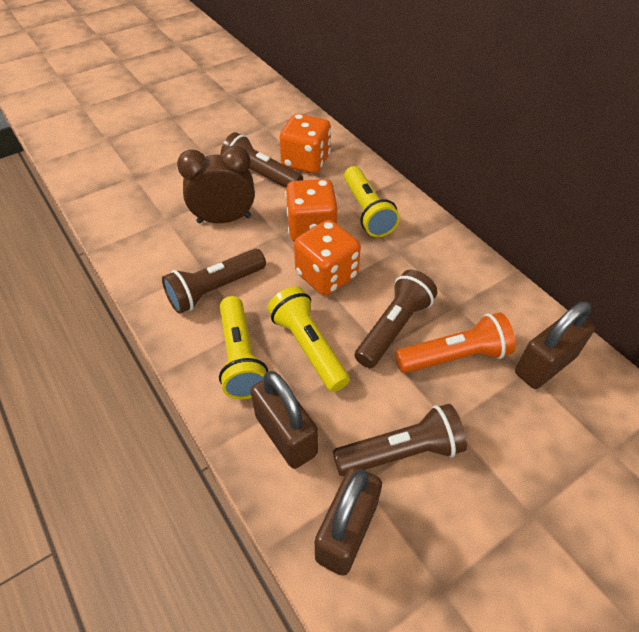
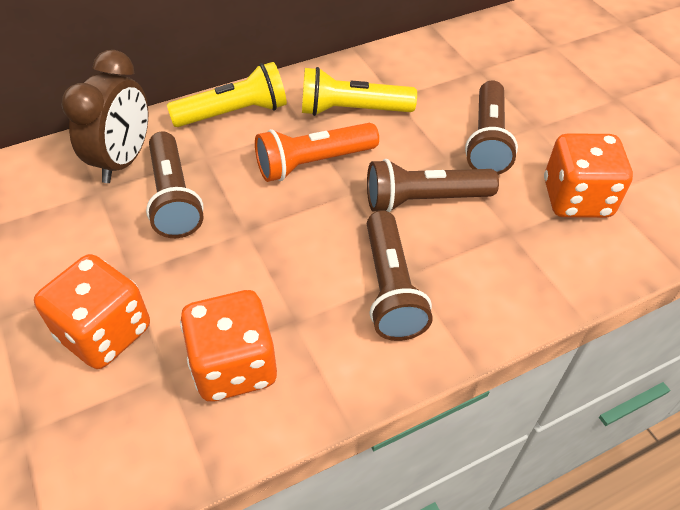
brown padlock: 3 -> 0
yellow flashlight: 3 -> 2

